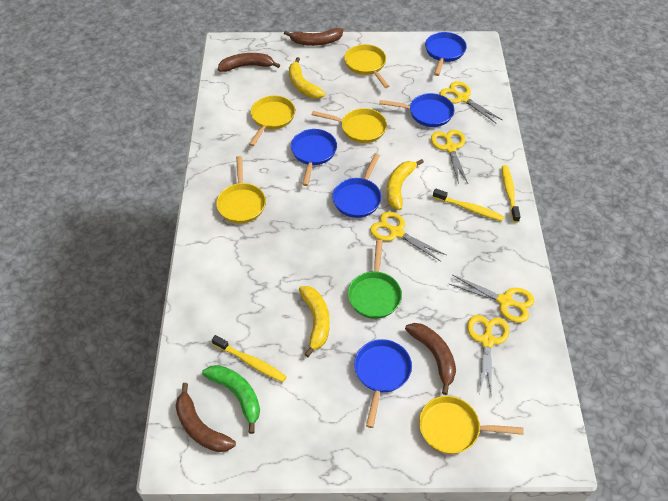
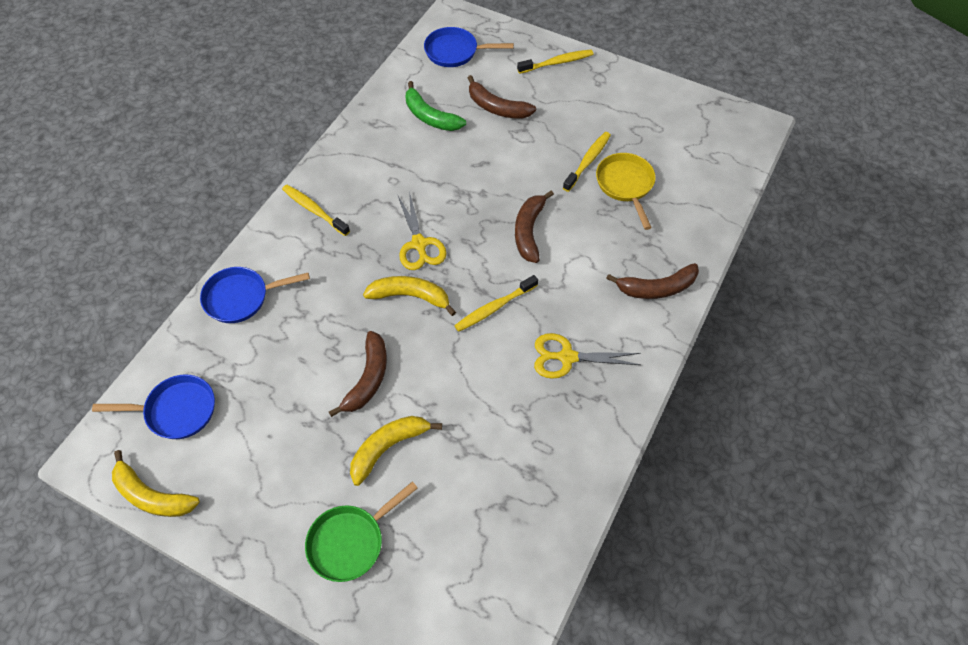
blue pan: 5 -> 3
yellow pan: 5 -> 1
yellow scissors: 5 -> 2
yellow toothbrush: 3 -> 4

